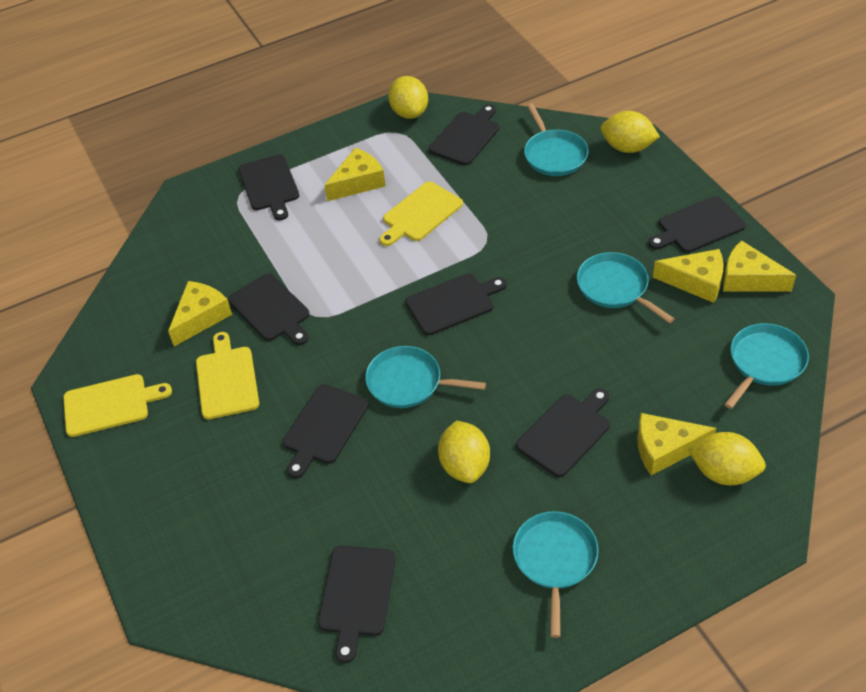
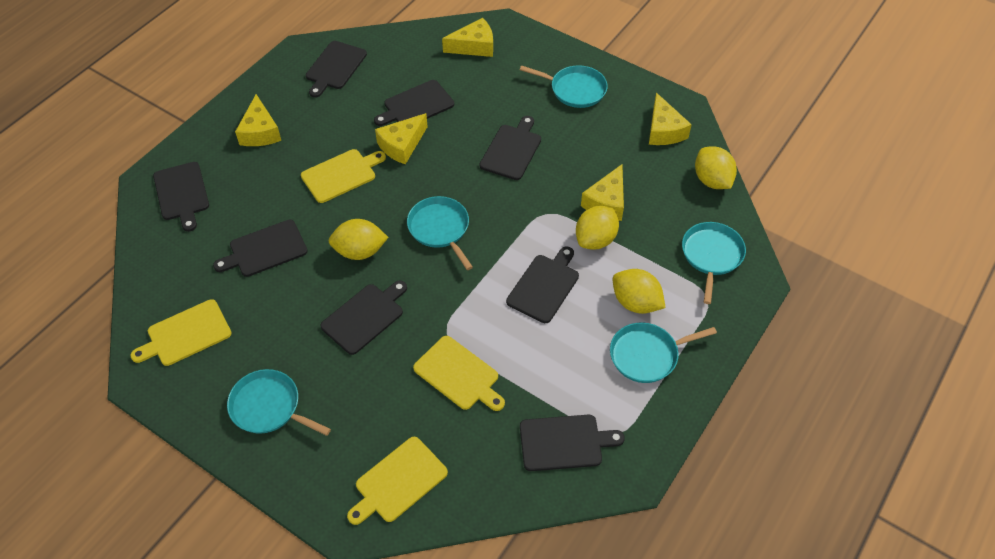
yellow cutting board: 3 -> 4

